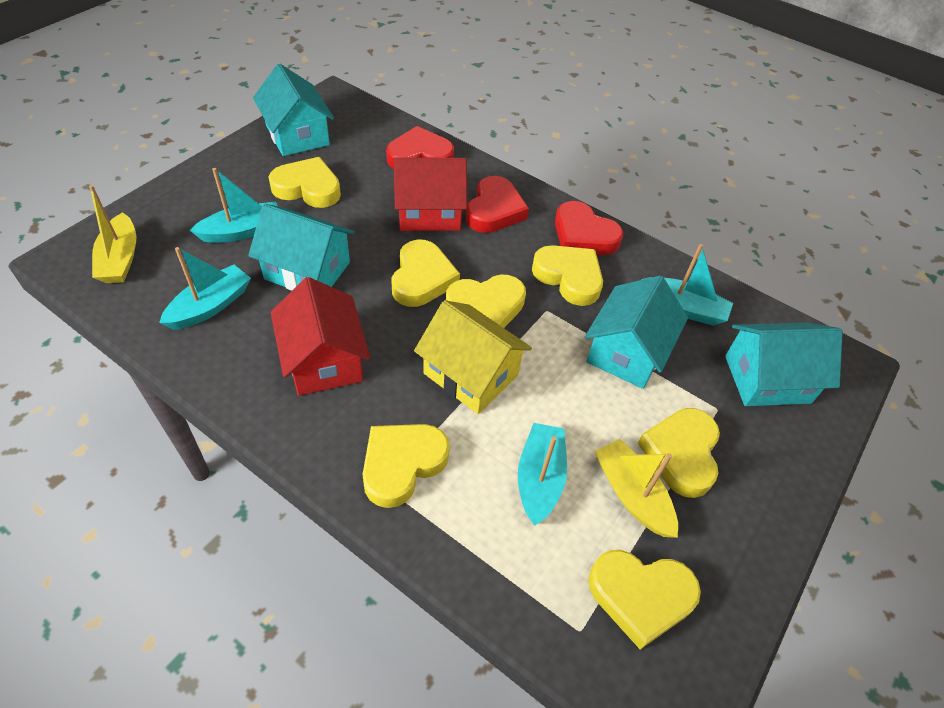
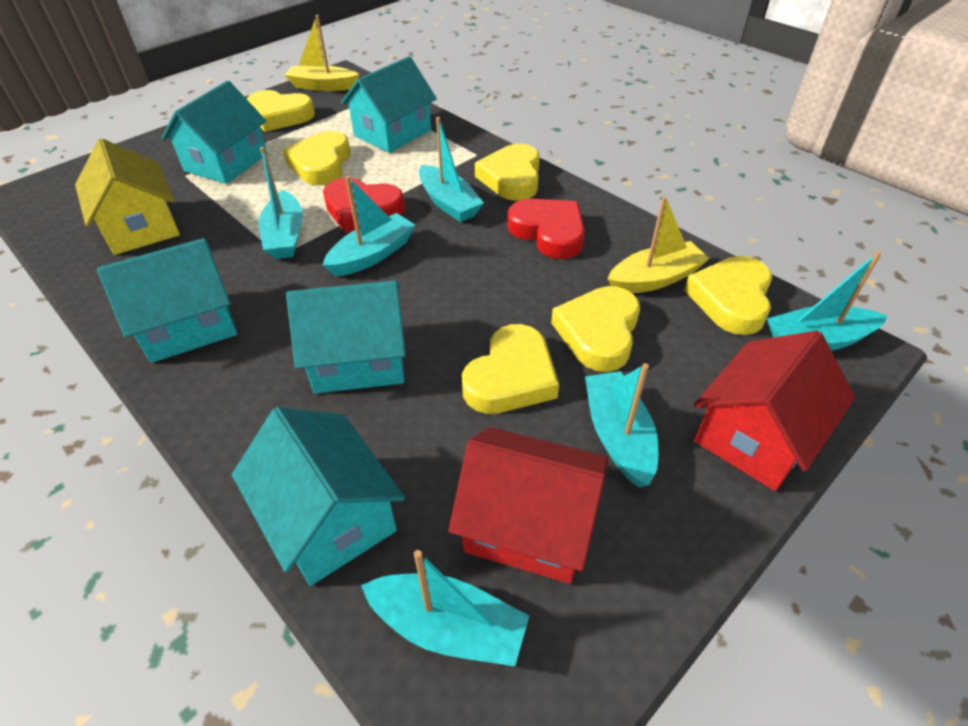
red heart: 3 -> 2
turquoise boat: 4 -> 6
turquoise house: 4 -> 5
yellow heart: 7 -> 6

